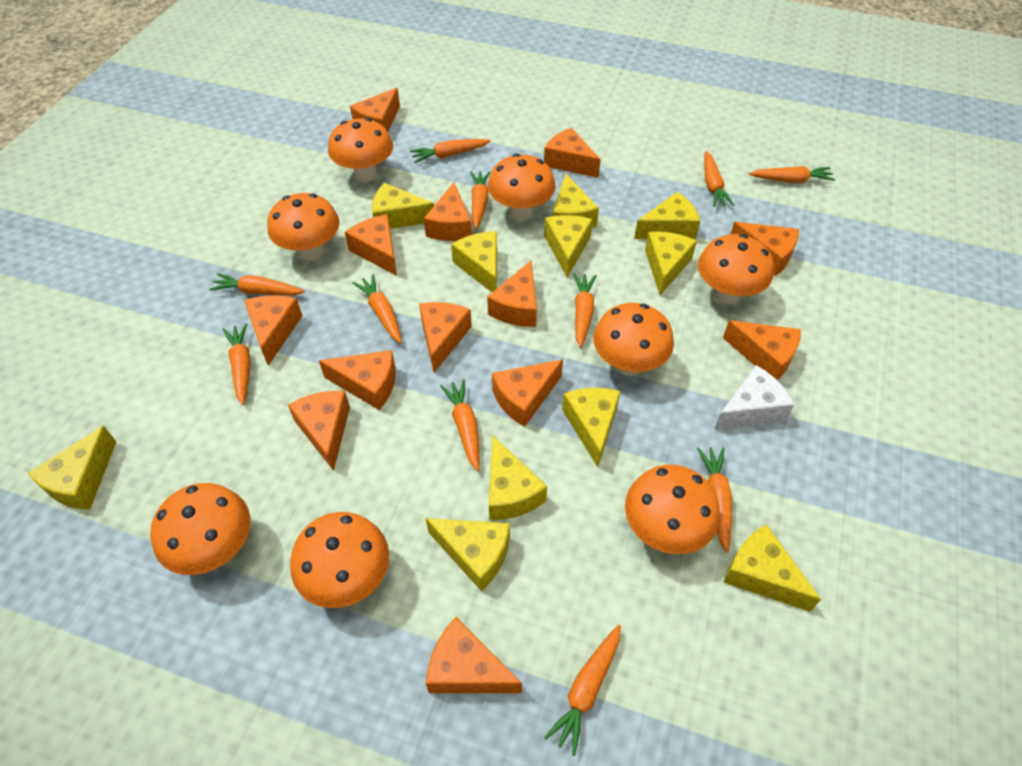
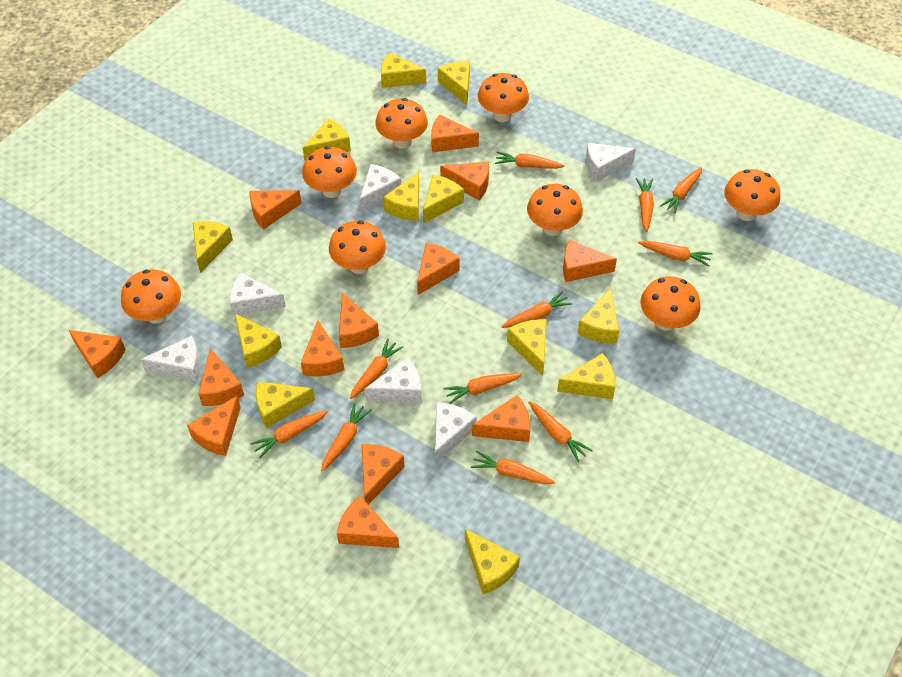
white cheese: 1 -> 6
yellow cheese: 11 -> 12

